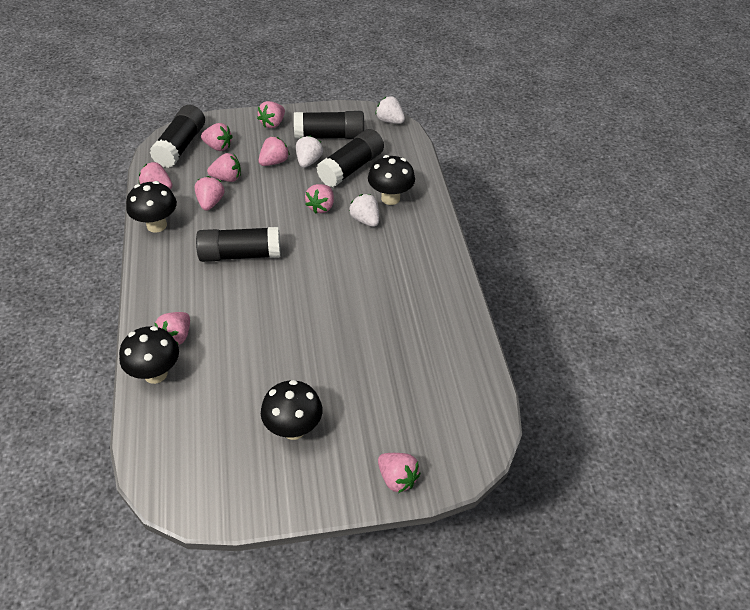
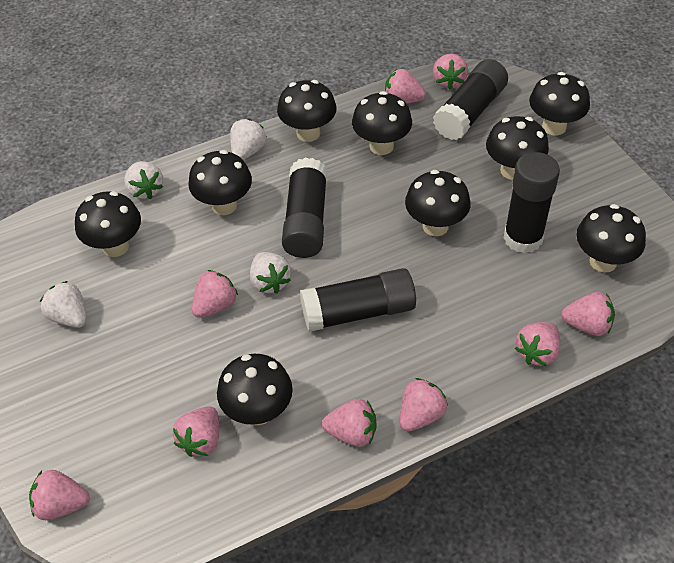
black mushroom: 4 -> 9
white strawberry: 3 -> 4

